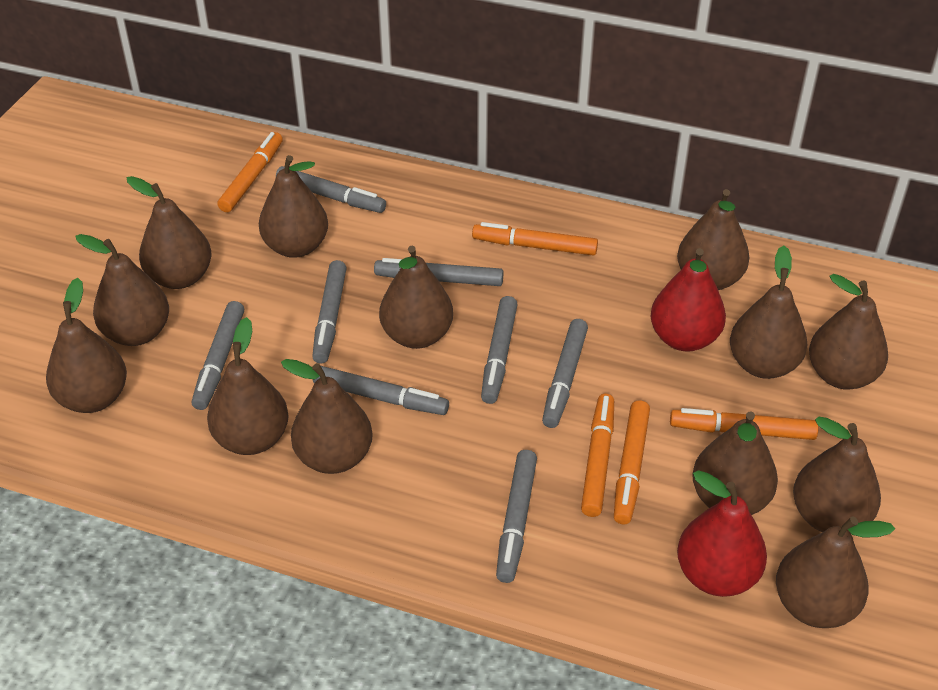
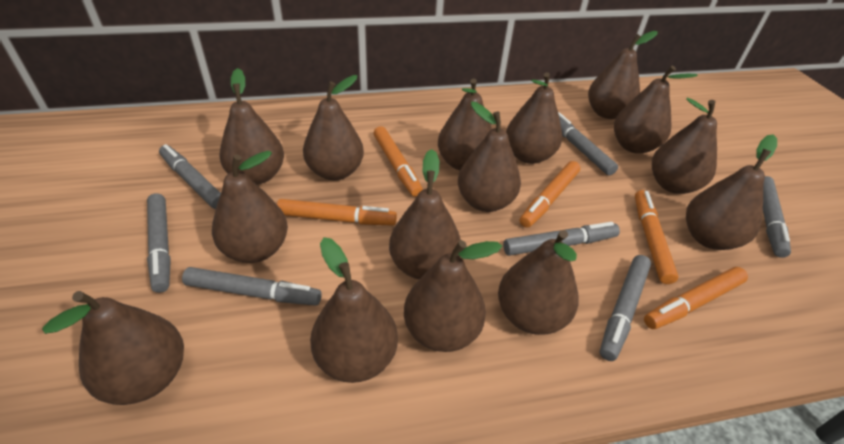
brown pear: 13 -> 15
grey marker: 8 -> 7
red pear: 2 -> 0

